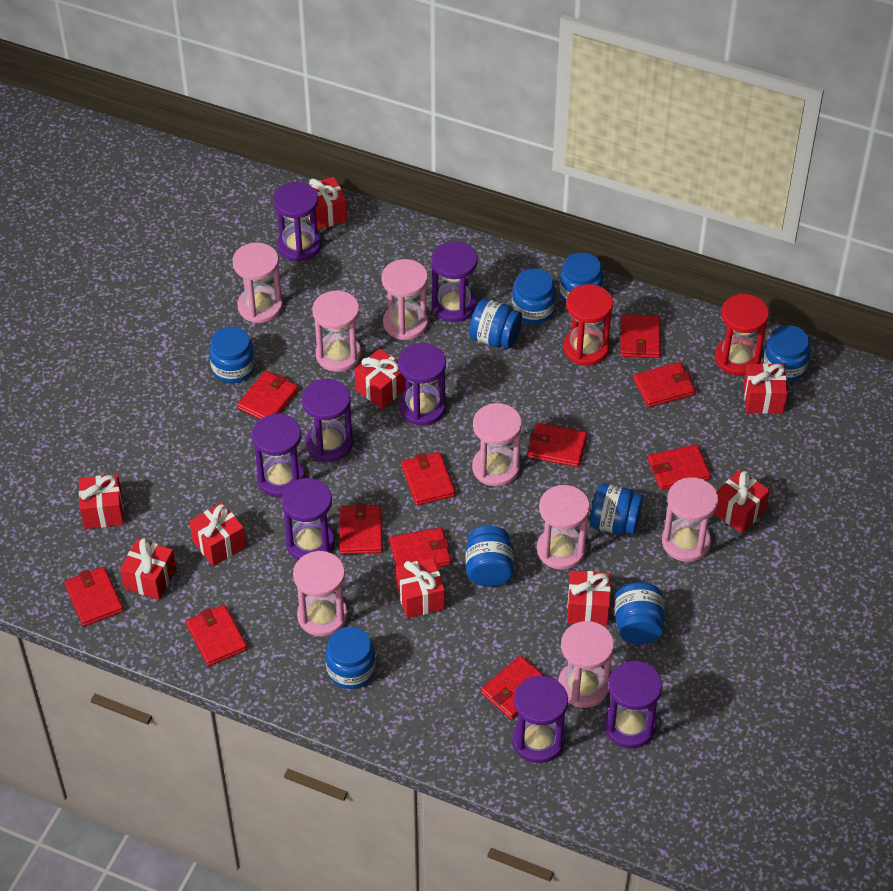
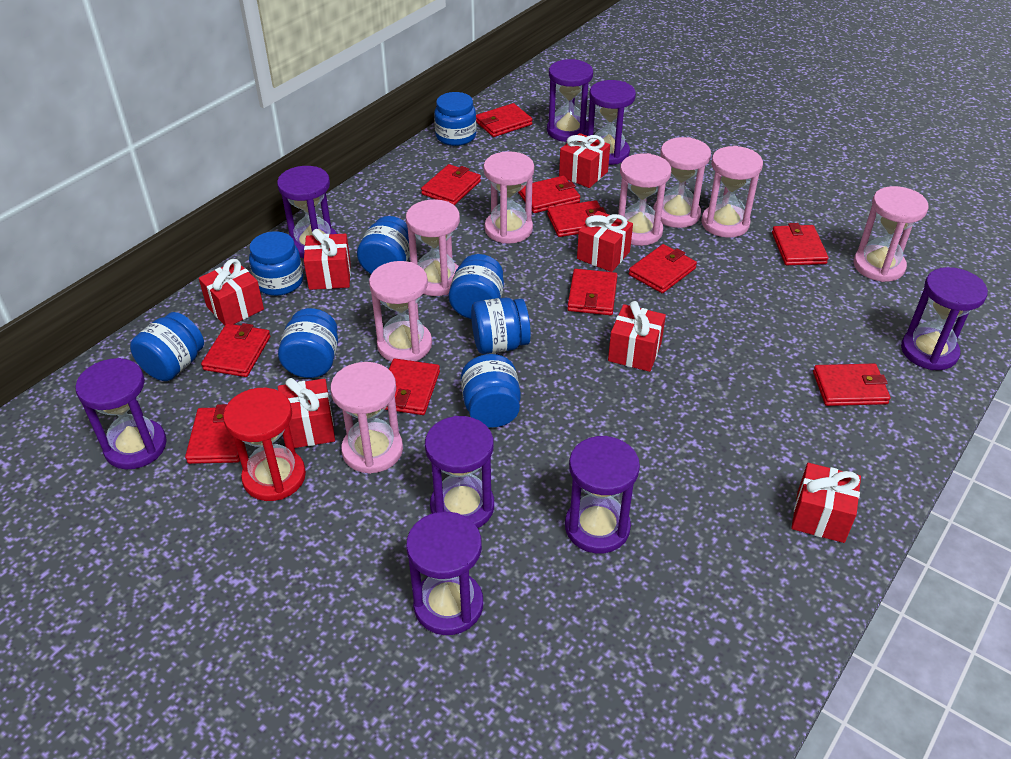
blue jar: 9 -> 8
red gift: 9 -> 7
red hourglass: 2 -> 1

